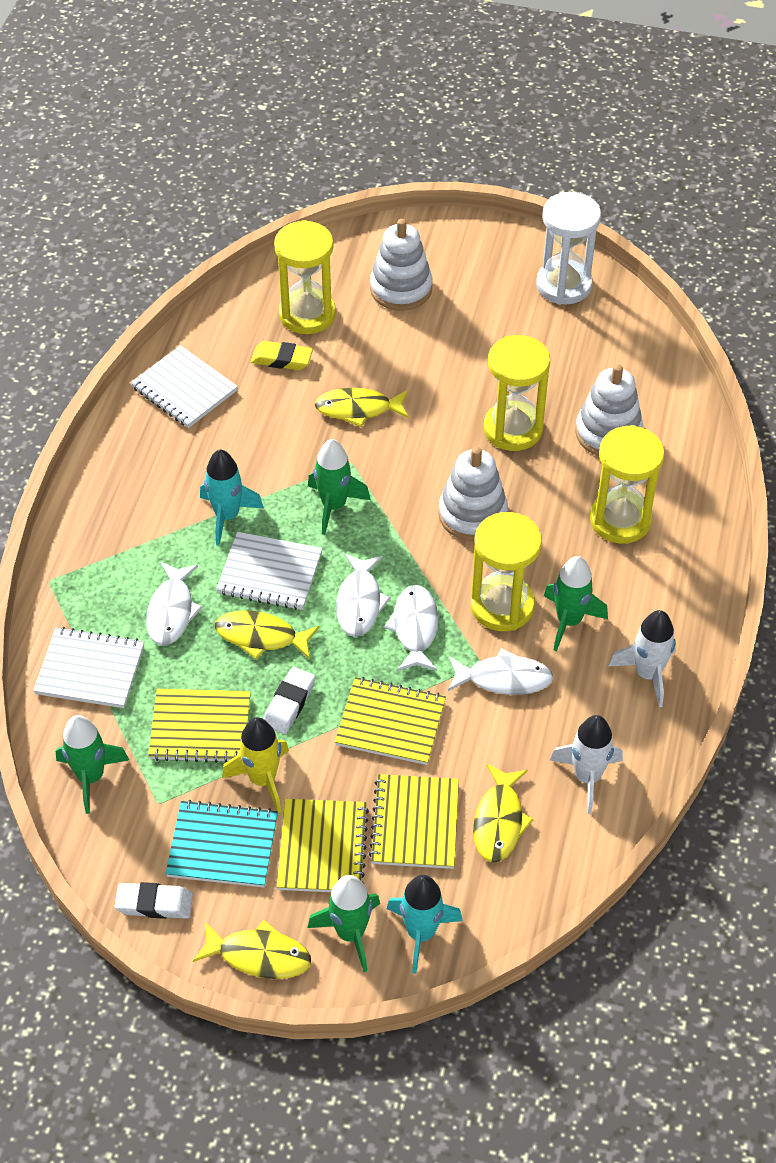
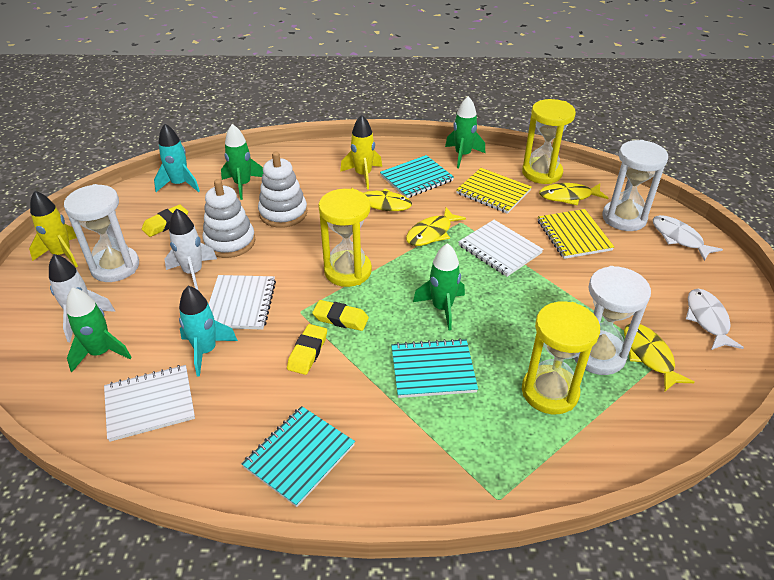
turquoise notebook: 1 -> 3
white eraser: 2 -> 0
white fish: 4 -> 2
white hourglass: 1 -> 3
white stacking toy: 3 -> 2
yellow eraser: 1 -> 3
yellow hourglass: 4 -> 3
yellow notebook: 4 -> 2
yellow rocket: 1 -> 2

